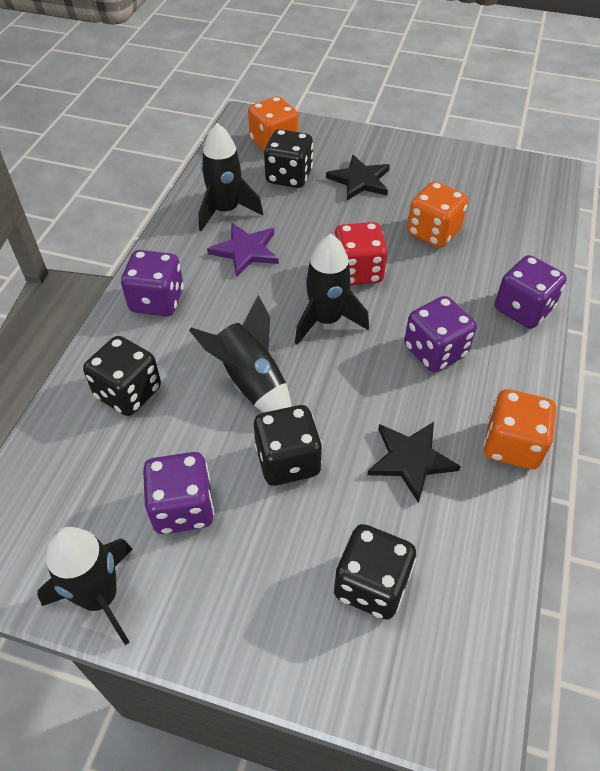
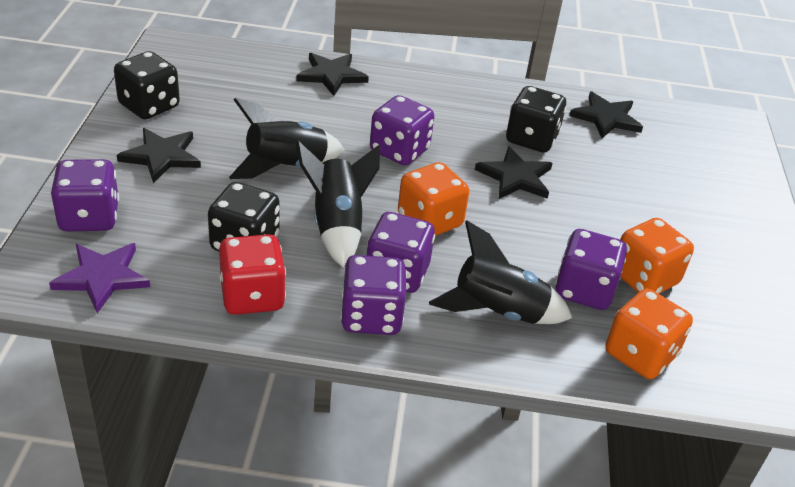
black dice: 4 -> 3
black rocket: 4 -> 3
black star: 2 -> 4
purple dice: 4 -> 5

